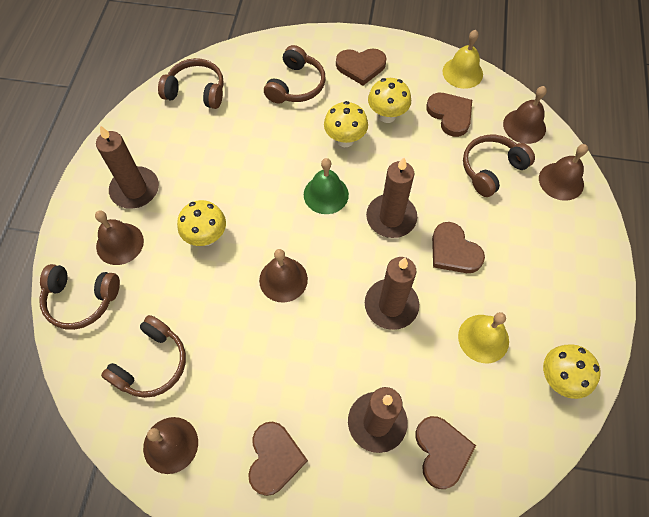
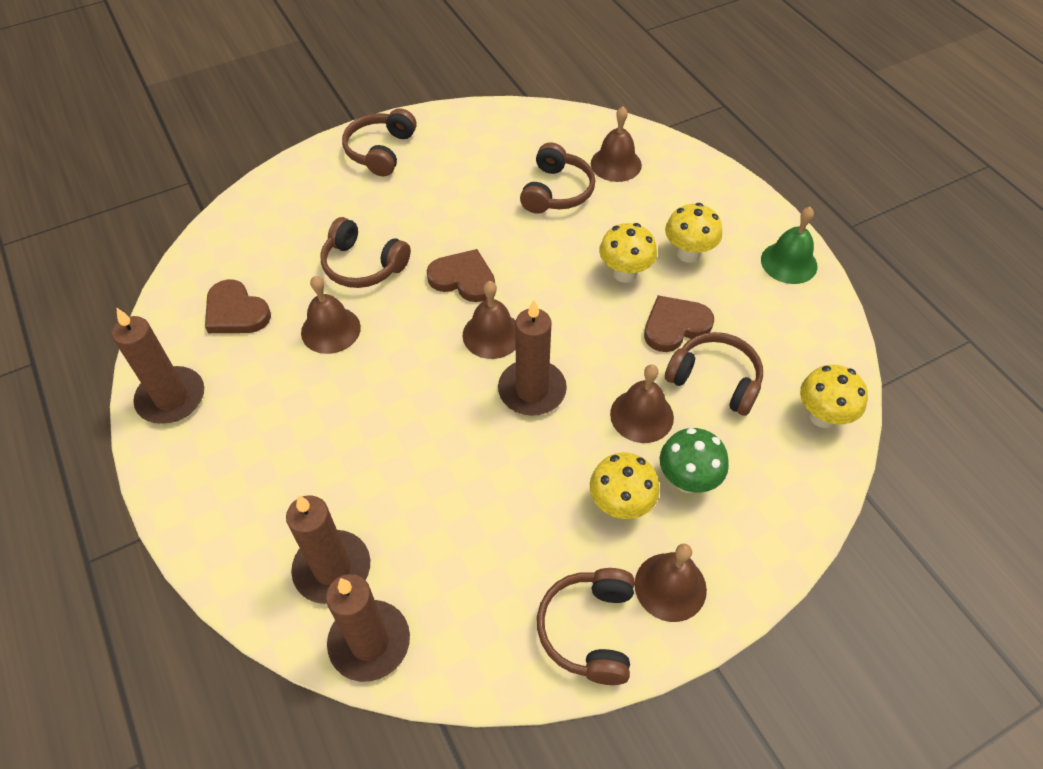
brown heart: 5 -> 3
green mushroom: 0 -> 1
yellow bell: 2 -> 0

